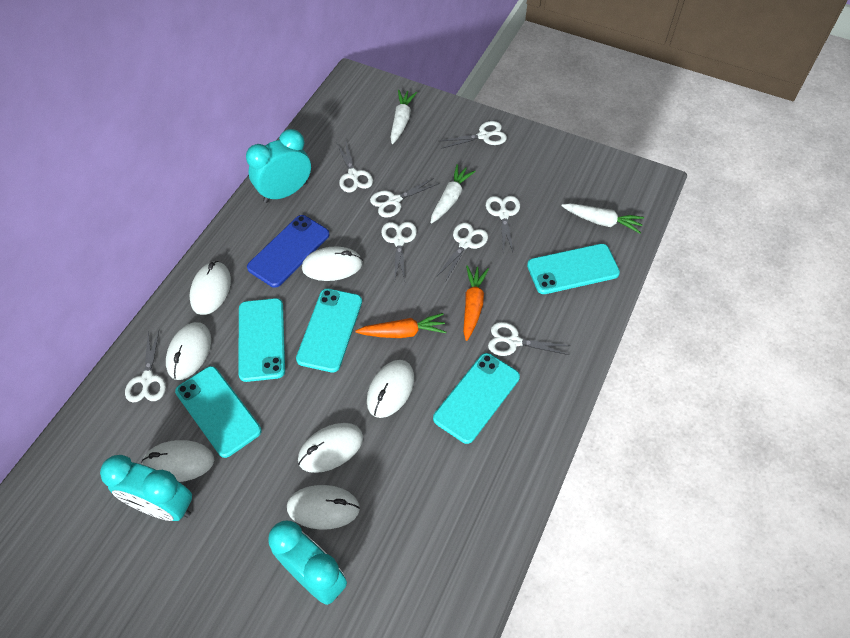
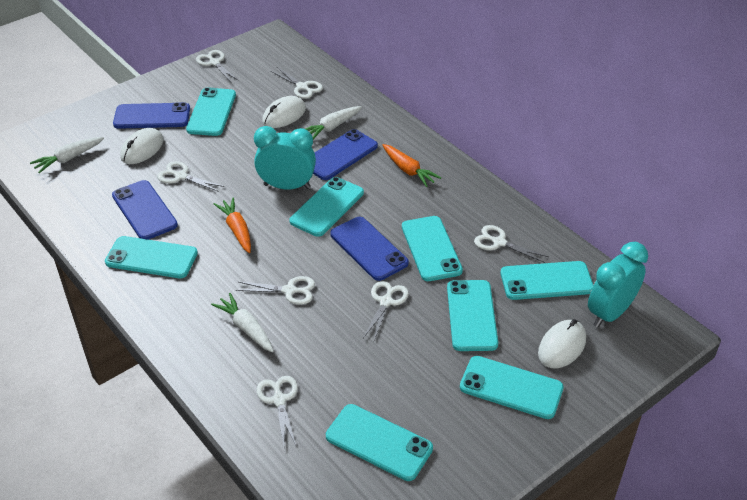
blue phone: 1 -> 4
turquoise clock: 3 -> 2
turquoise phone: 5 -> 8
white mouse: 7 -> 3
white scissors: 8 -> 7

